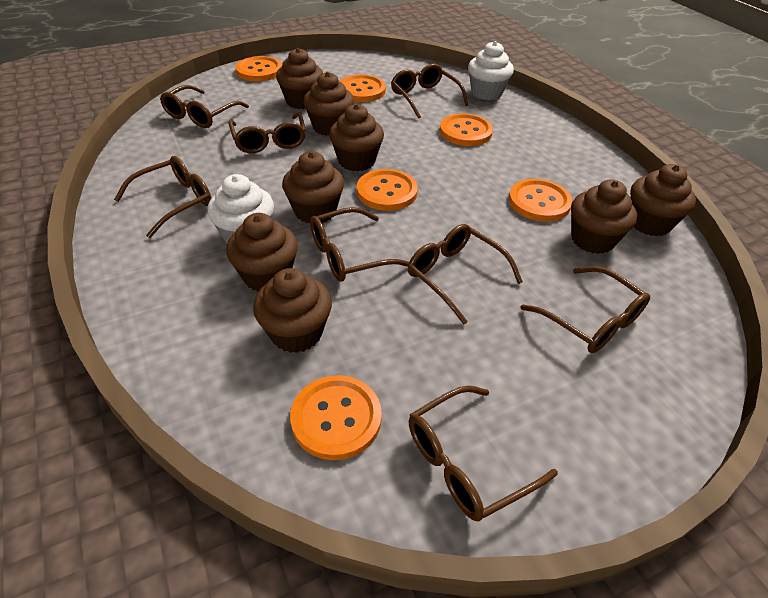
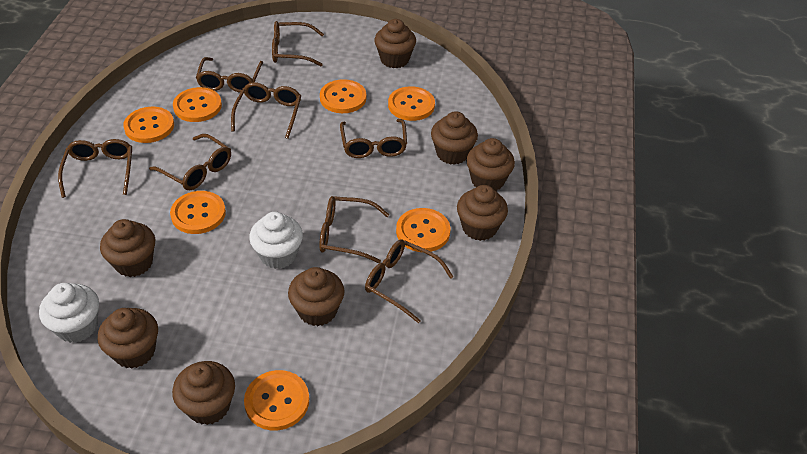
orange button: 6 -> 7

